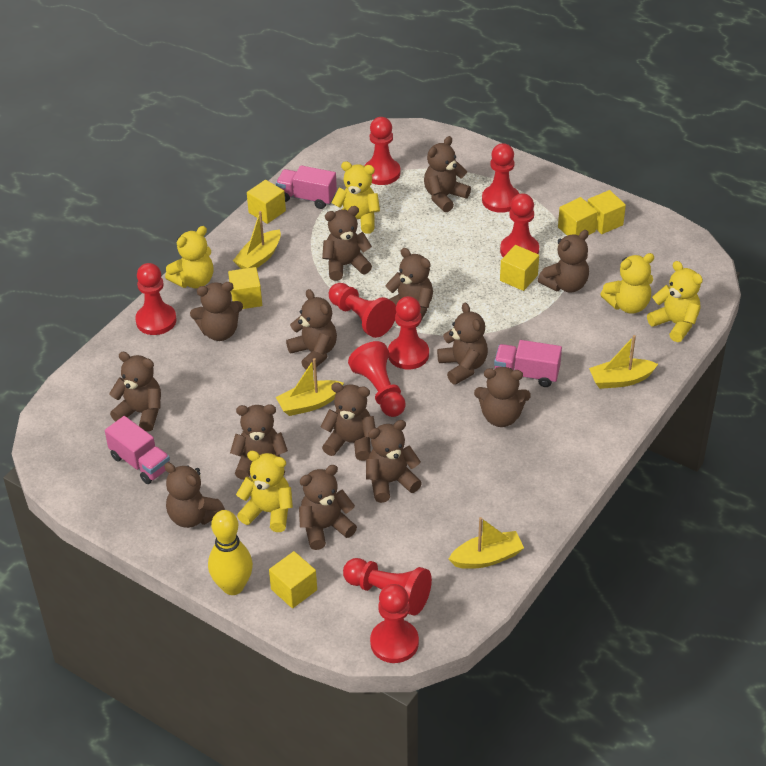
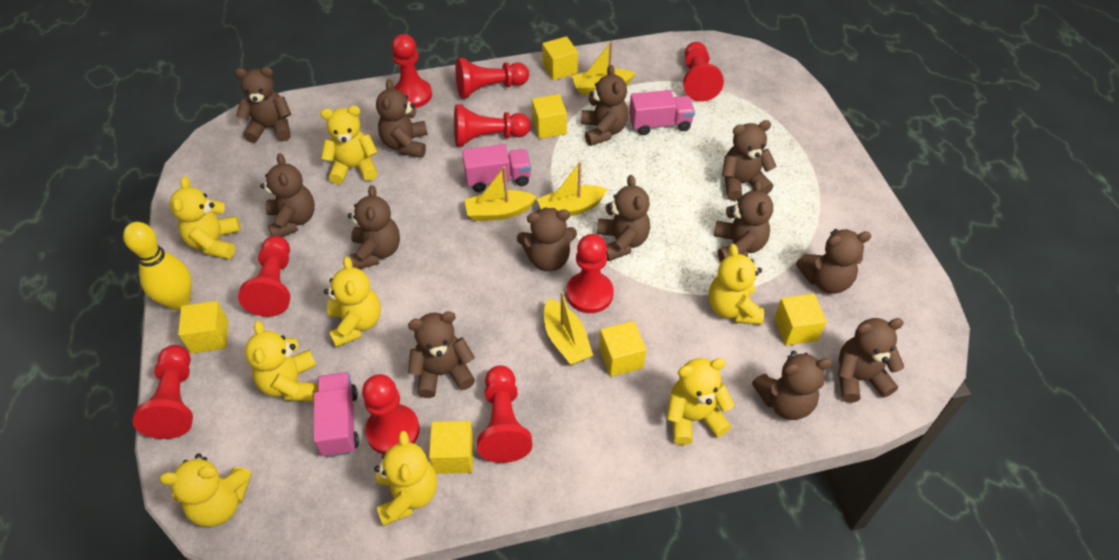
brown teddy bear: 14 -> 13
yellow teddy bear: 5 -> 8

